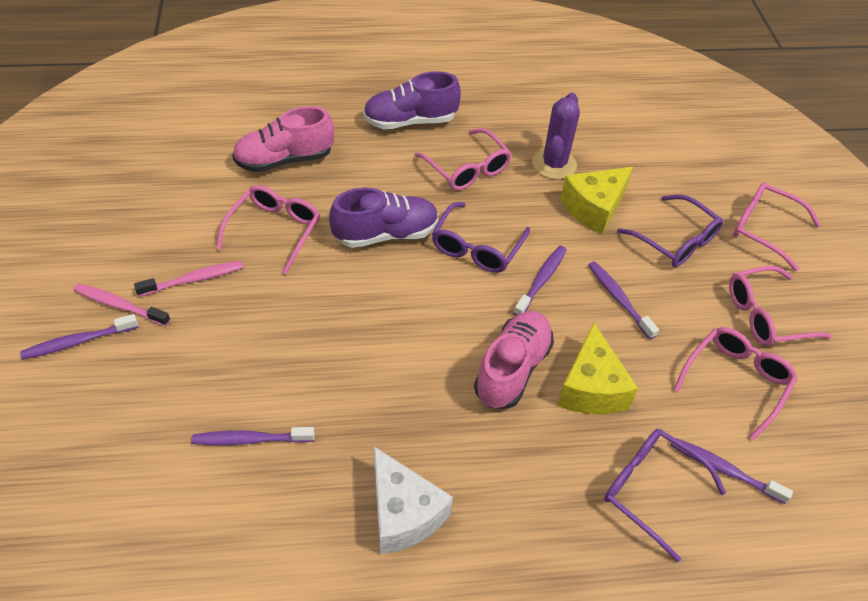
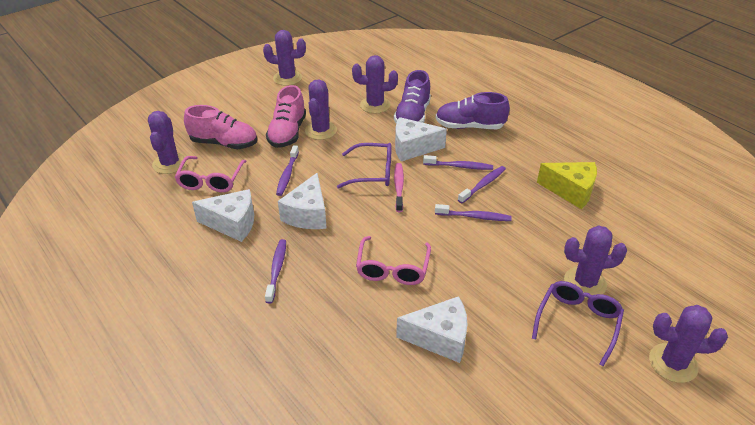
pink glasses: 5 -> 2
pink toothbrush: 2 -> 1
purple cactus: 1 -> 6
purple glasses: 3 -> 2
white cheese: 1 -> 4
yellow cheese: 2 -> 1

